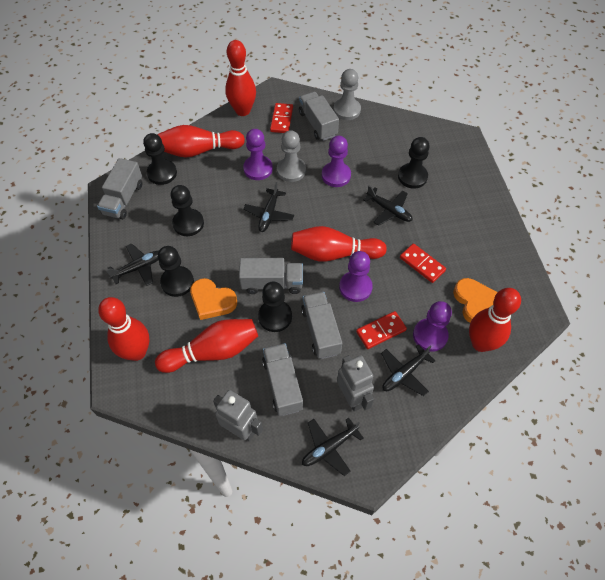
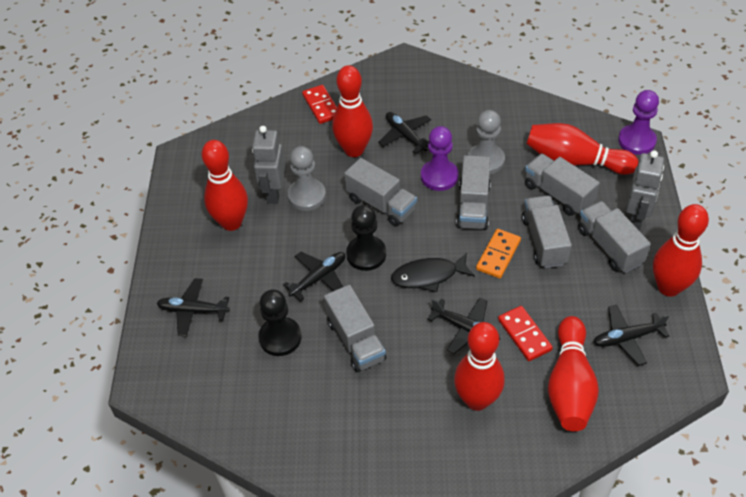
black fish: 0 -> 1
black pawn: 5 -> 2
grey truck: 5 -> 6
orange domino: 0 -> 1
orange heart: 2 -> 0
purple pawn: 4 -> 2
red domino: 3 -> 2

